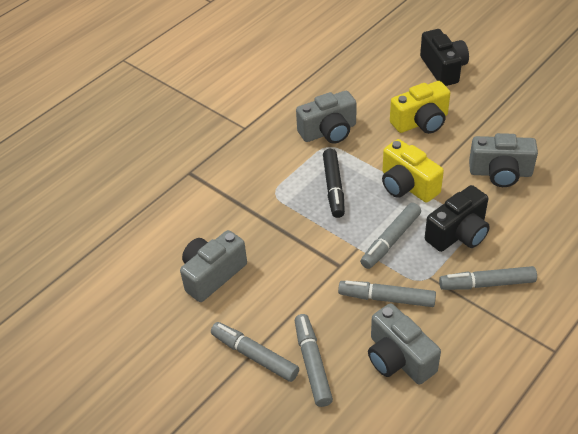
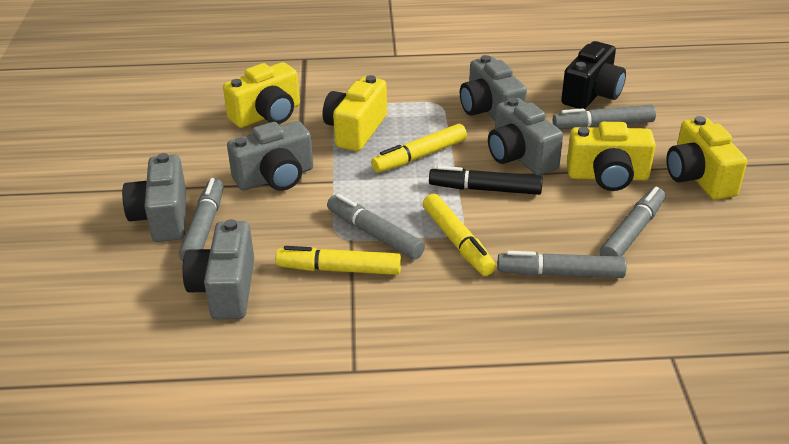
black camera: 2 -> 1
grey camera: 4 -> 5
yellow camera: 2 -> 4
yellow marker: 0 -> 3

